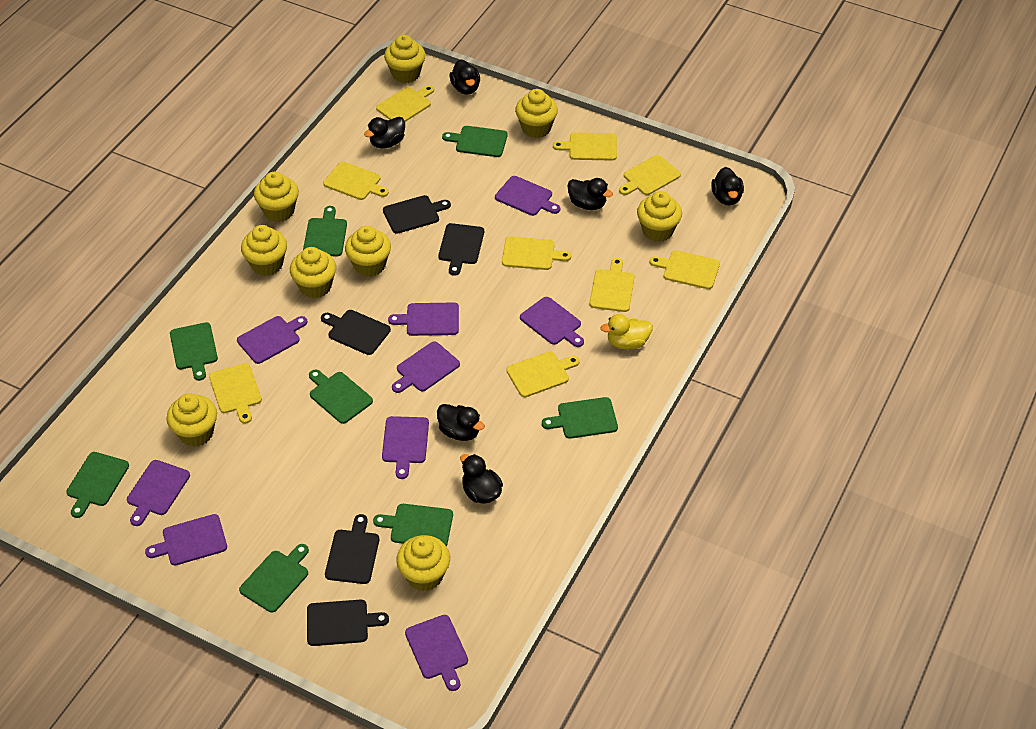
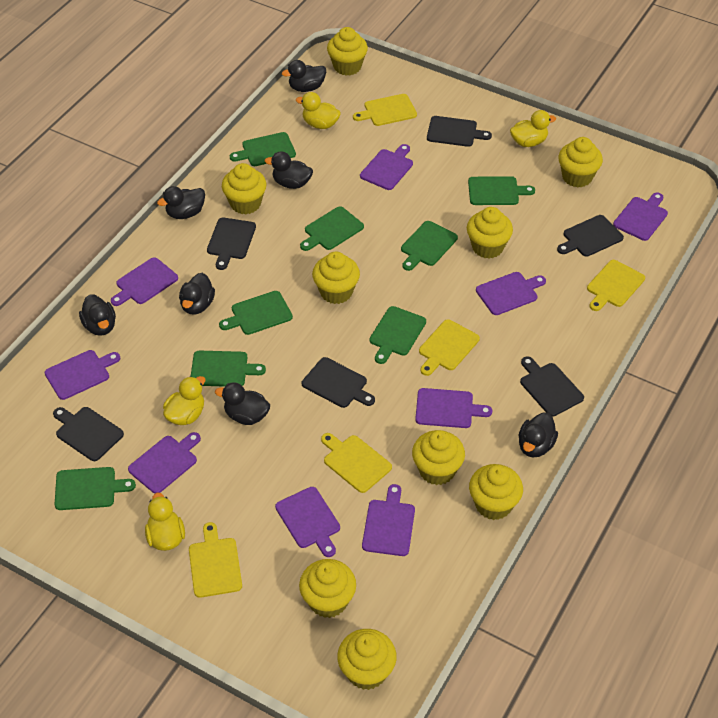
black cutting board: 5 -> 6
black duck: 6 -> 7
yellow cutting board: 9 -> 5
yellow duck: 1 -> 4

